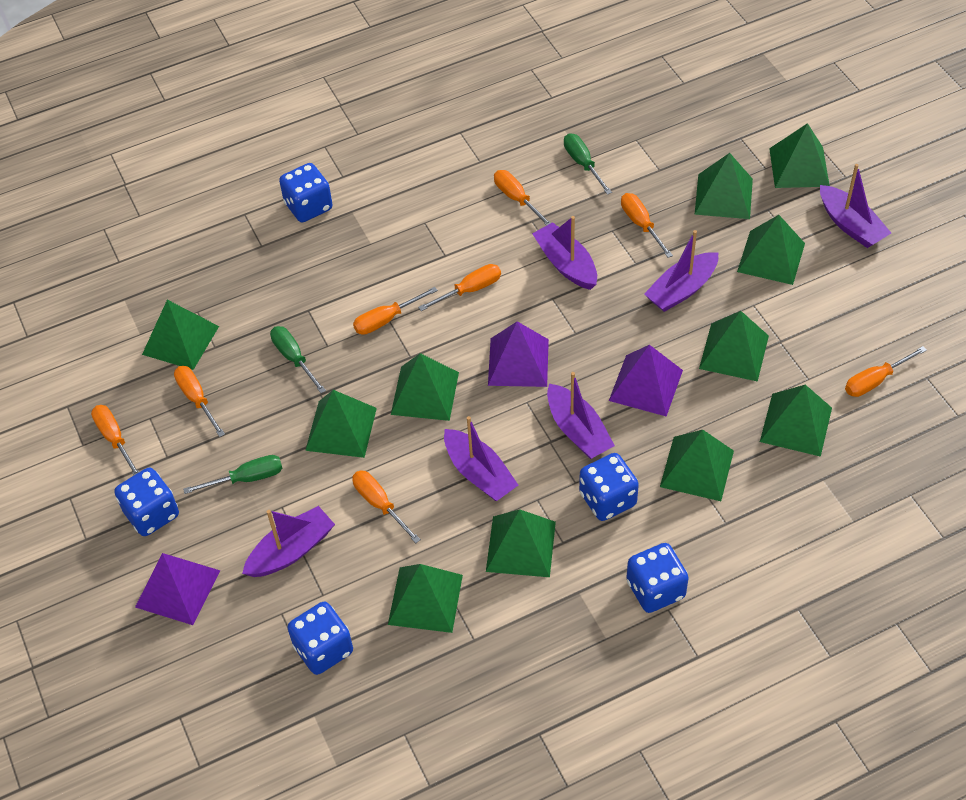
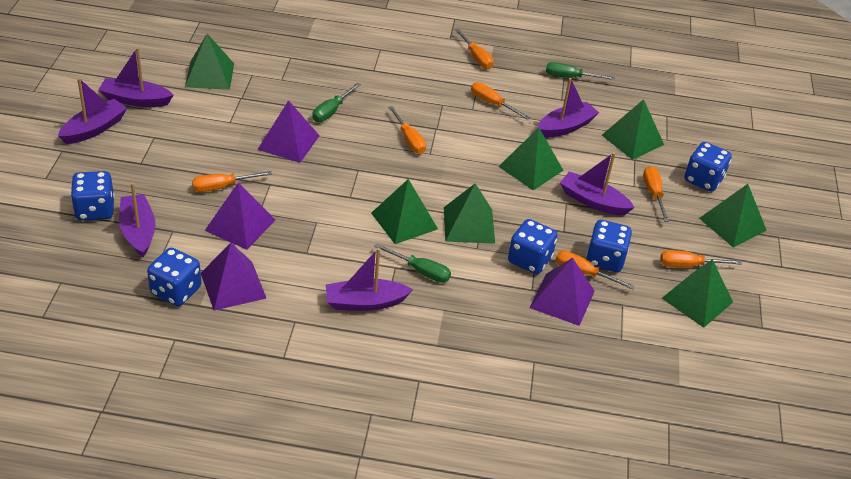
green pyramid: 11 -> 7
orange screwdriver: 8 -> 7
purple pyramid: 3 -> 4

